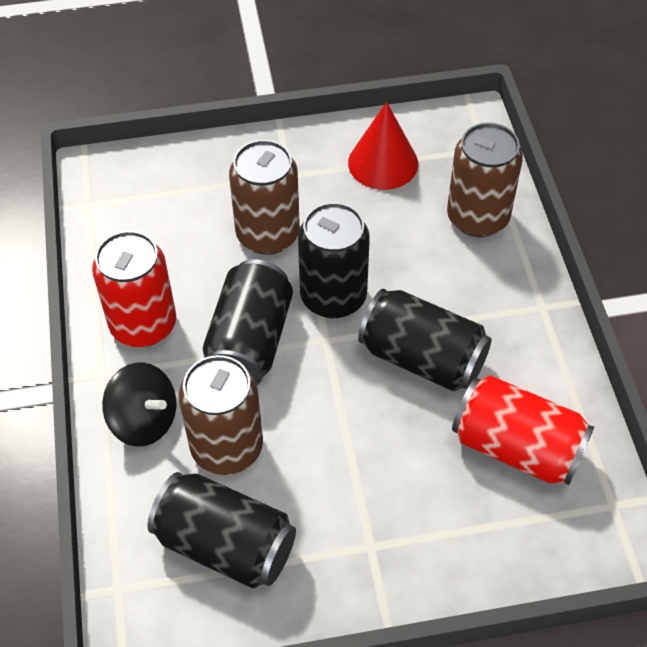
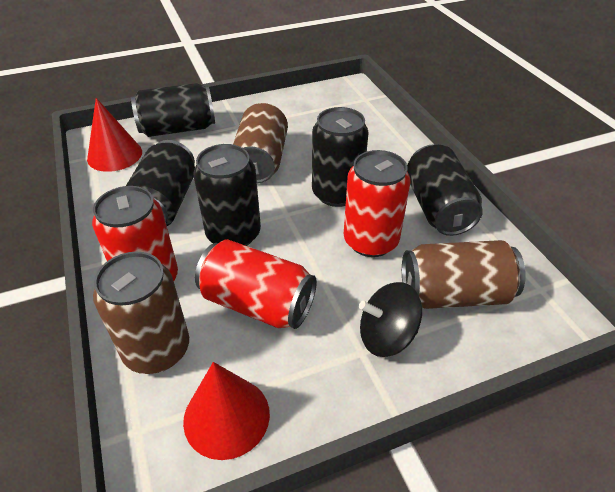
black can: 4 -> 5
red can: 2 -> 3
red cone: 1 -> 2

